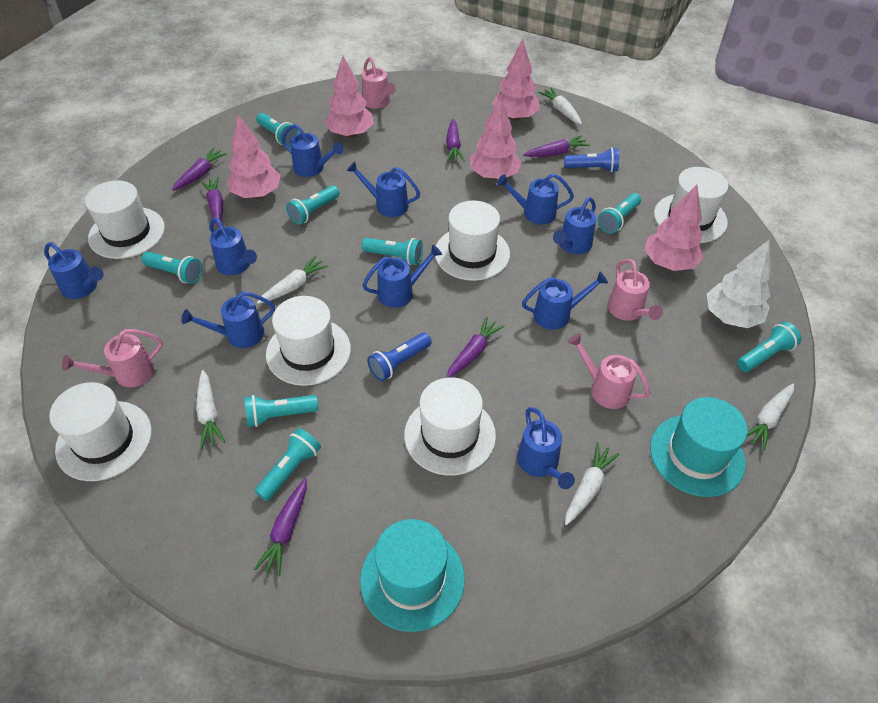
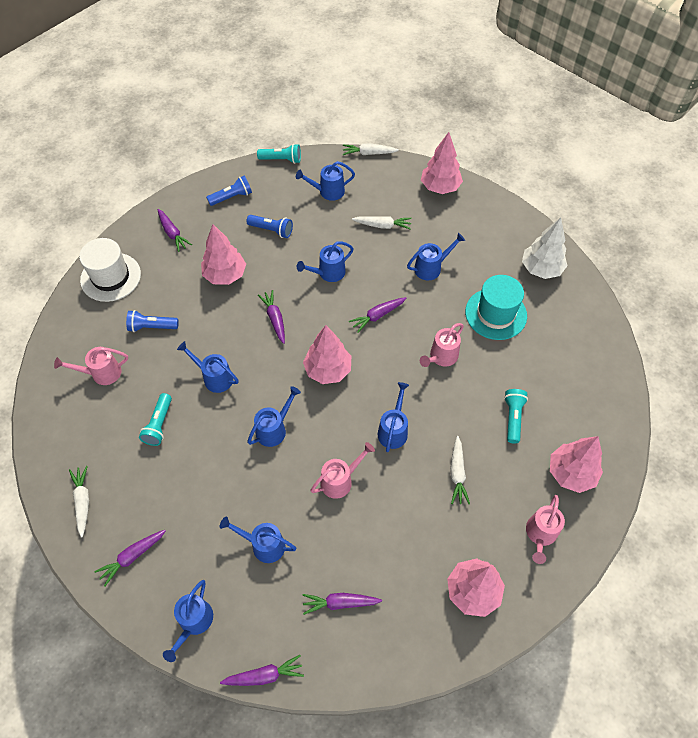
blue flashlight: 2 -> 3
blue watering can: 10 -> 8
turquoise flashlight: 8 -> 3
turquoise hat: 2 -> 1
white carrot: 5 -> 4
white hat: 6 -> 1

